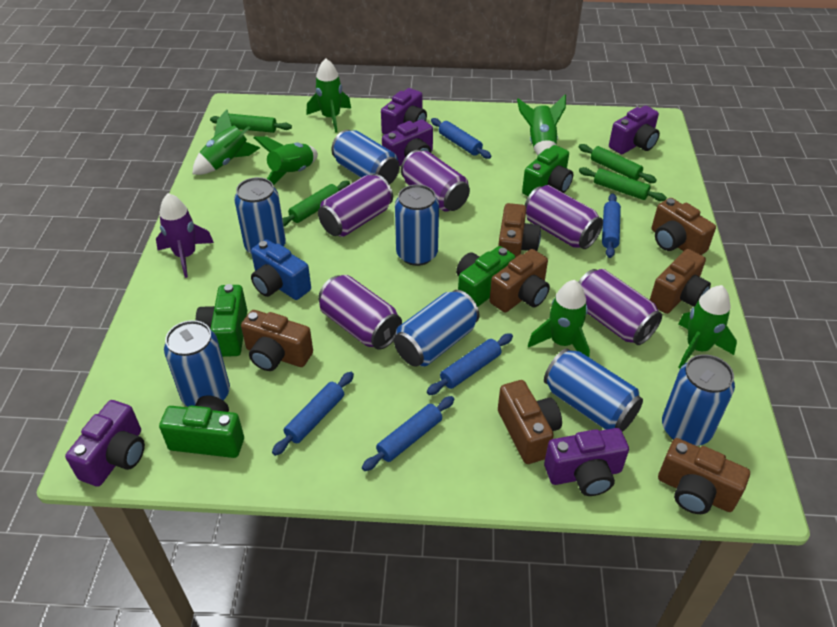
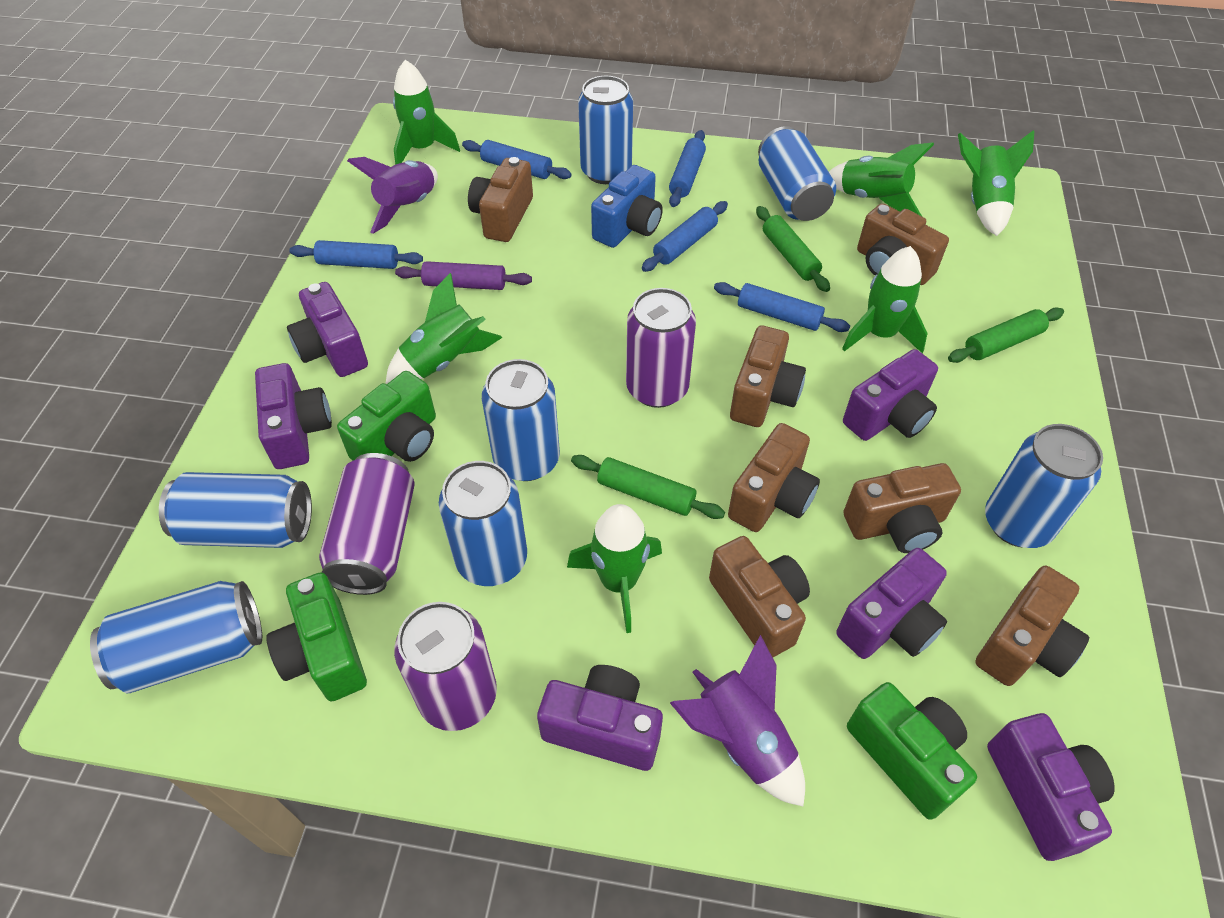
green camera: 4 -> 3
green rolling pin: 4 -> 3
purple camera: 5 -> 6
purple can: 5 -> 3
purple rocket: 1 -> 2
purple rolling pin: 0 -> 1

